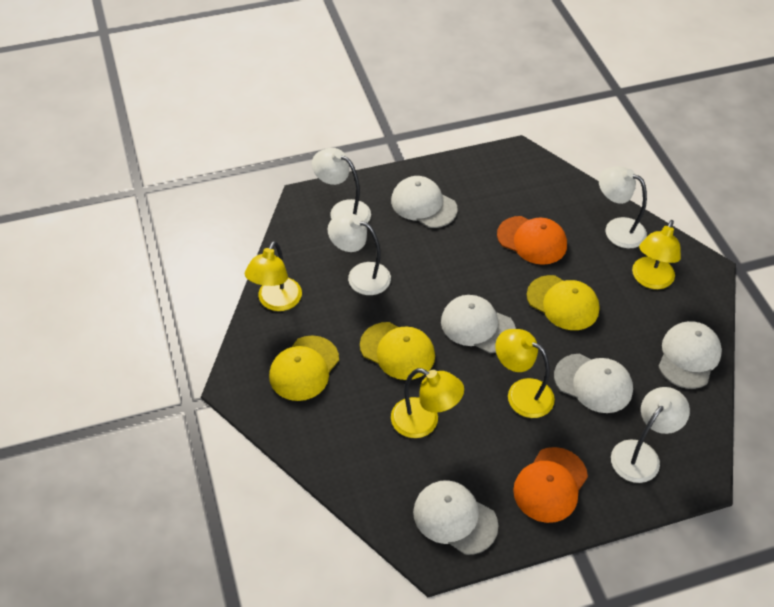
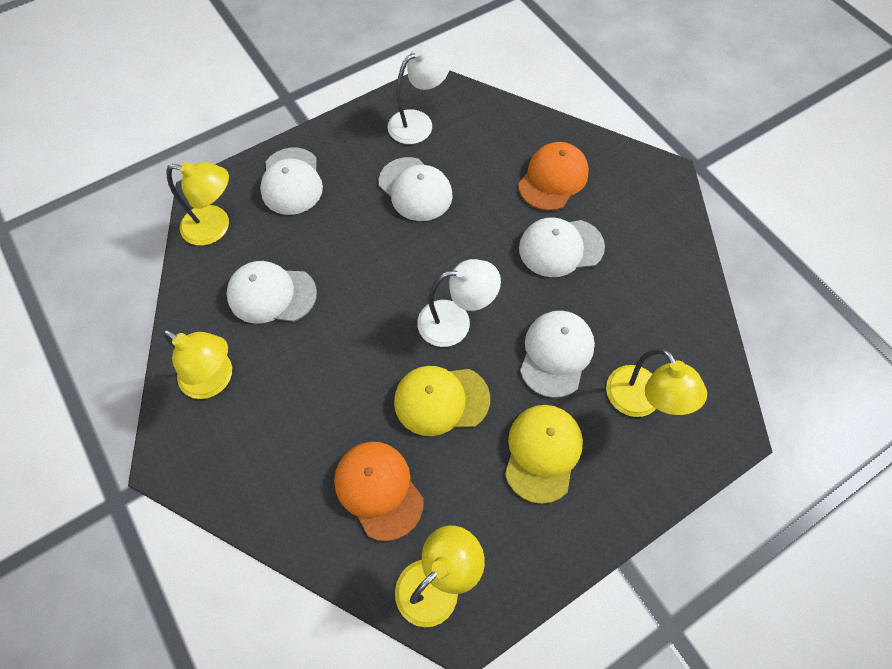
white lamp: 4 -> 2
yellow cap: 3 -> 2

